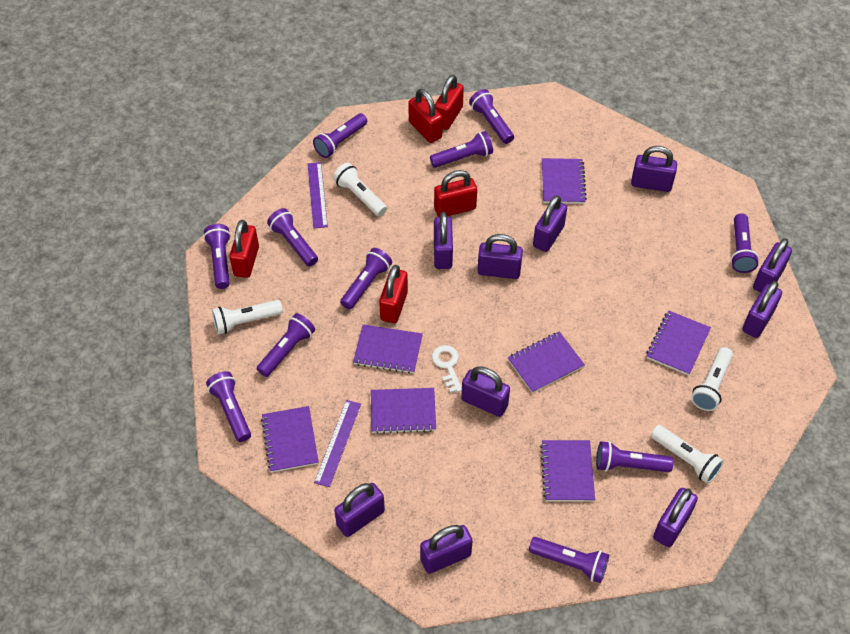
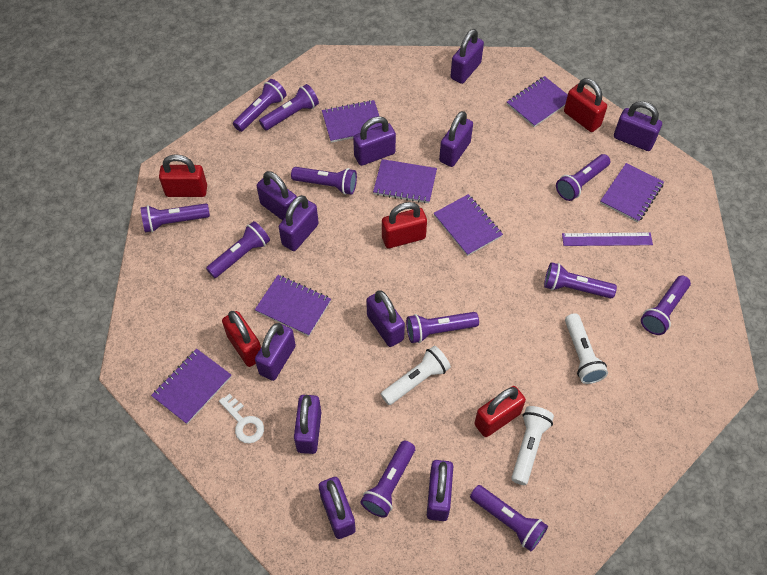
purple padlock: 10 -> 11
purple ruler: 2 -> 1
white flashlight: 4 -> 3

